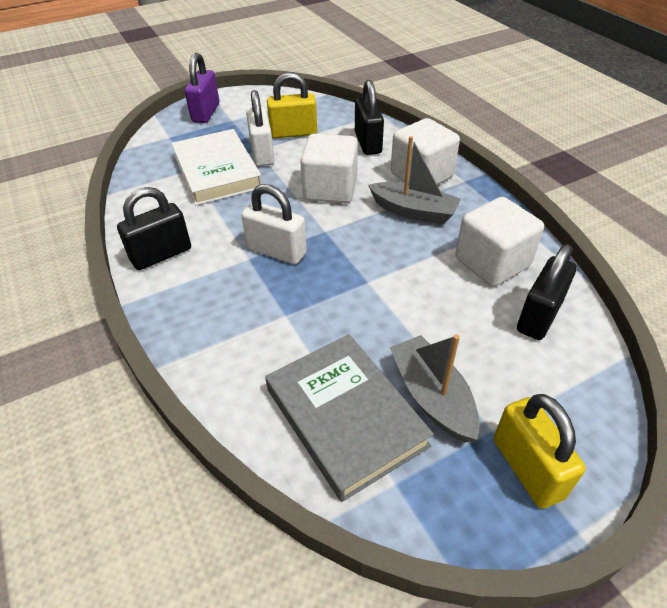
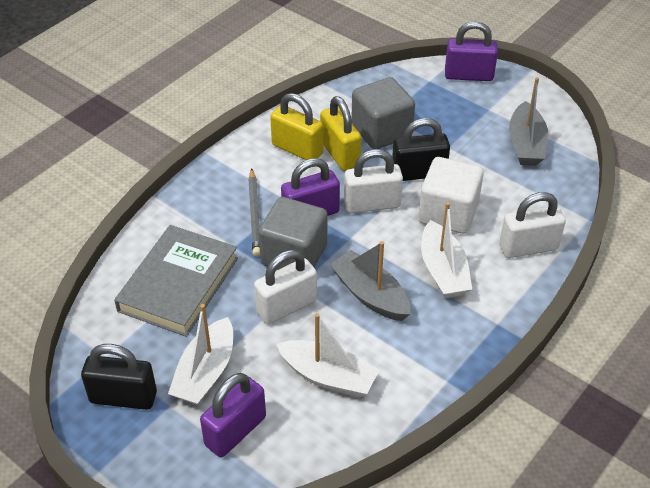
black padlock: 3 -> 2
grey cube: 0 -> 2
grey pencil: 0 -> 1
purple padlock: 1 -> 3
white boat: 0 -> 3
white book: 1 -> 0
white cube: 3 -> 1
white padlock: 2 -> 3

